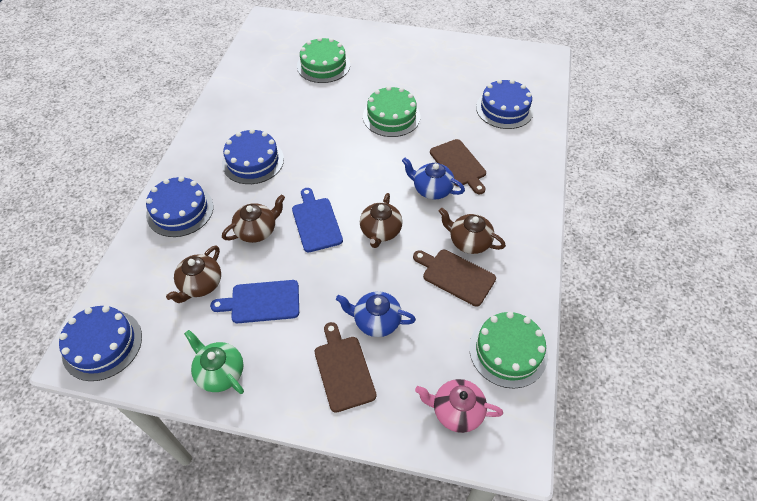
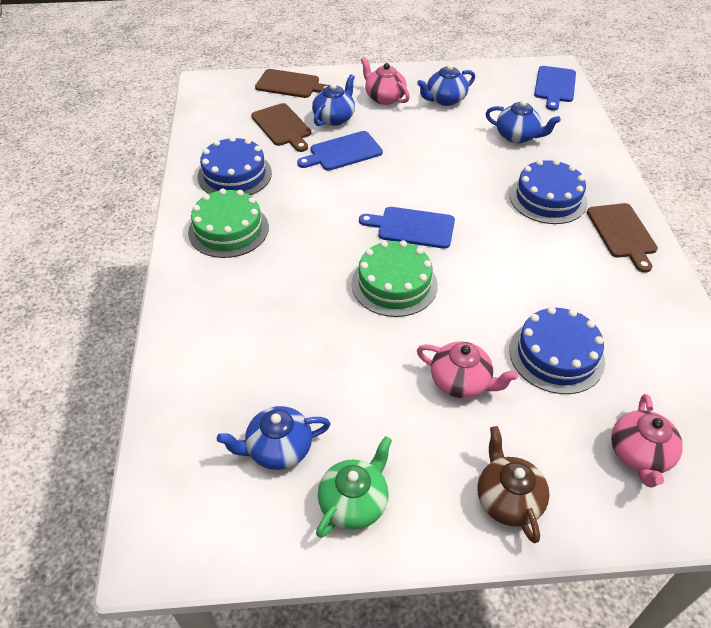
blue cake: 4 -> 3
blue cutting board: 2 -> 3
blue teapot: 2 -> 4
brown teapot: 4 -> 1
green cake: 3 -> 2
pink teapot: 1 -> 3

